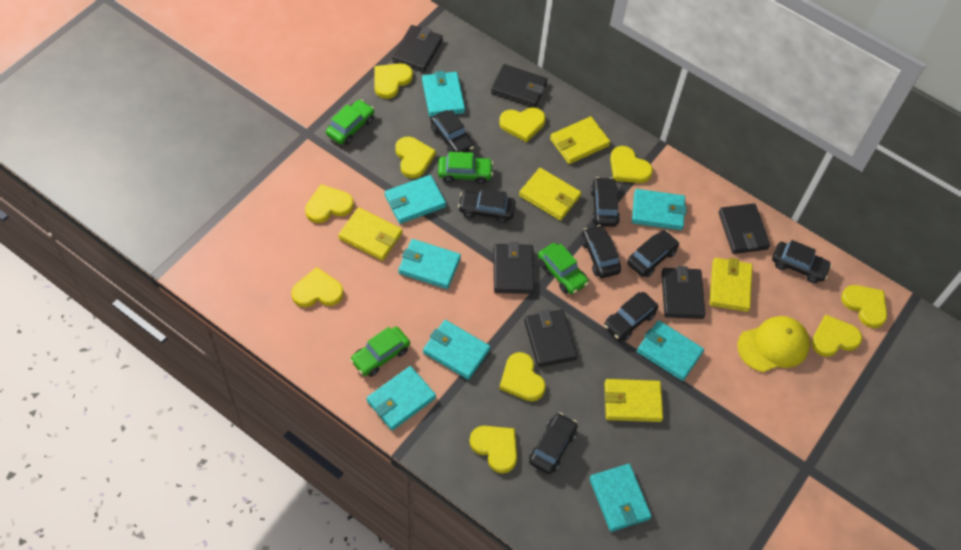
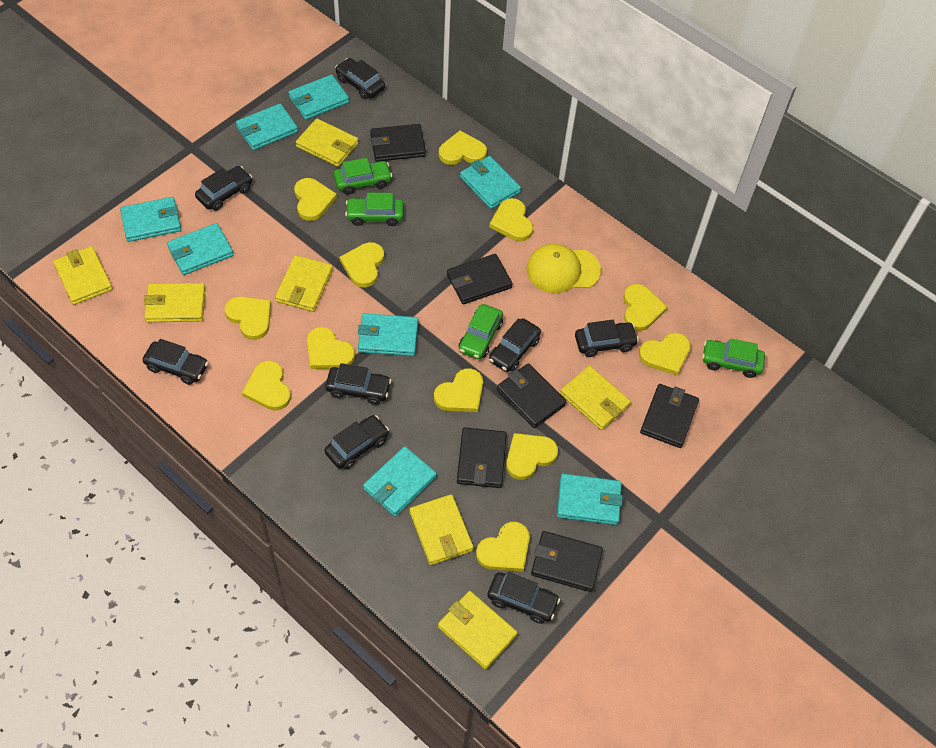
yellow heart: 10 -> 12
yellow wallet: 5 -> 7

